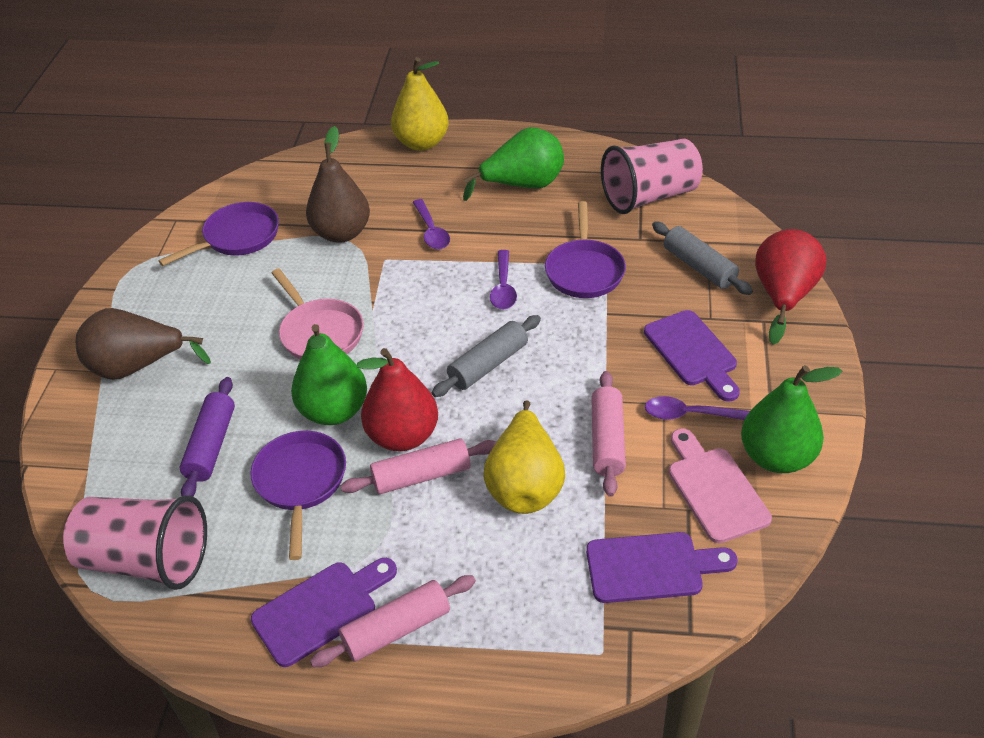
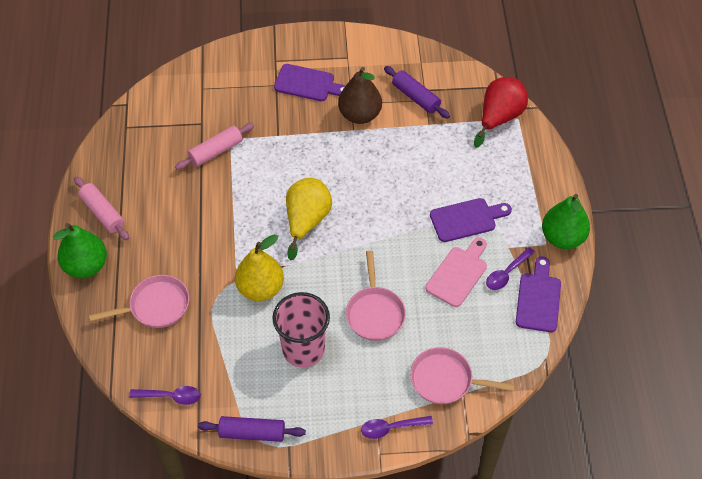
brown pear: 2 -> 1
green pear: 3 -> 2
grey rolling pin: 2 -> 0
pink cup: 2 -> 1
pink pan: 1 -> 3
pink rolling pin: 3 -> 2
purple pan: 3 -> 0
purple rolling pin: 1 -> 2
red pear: 2 -> 1

